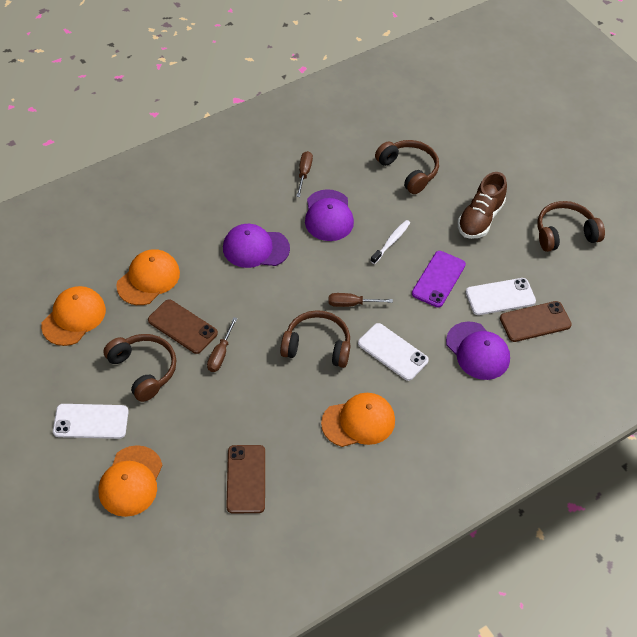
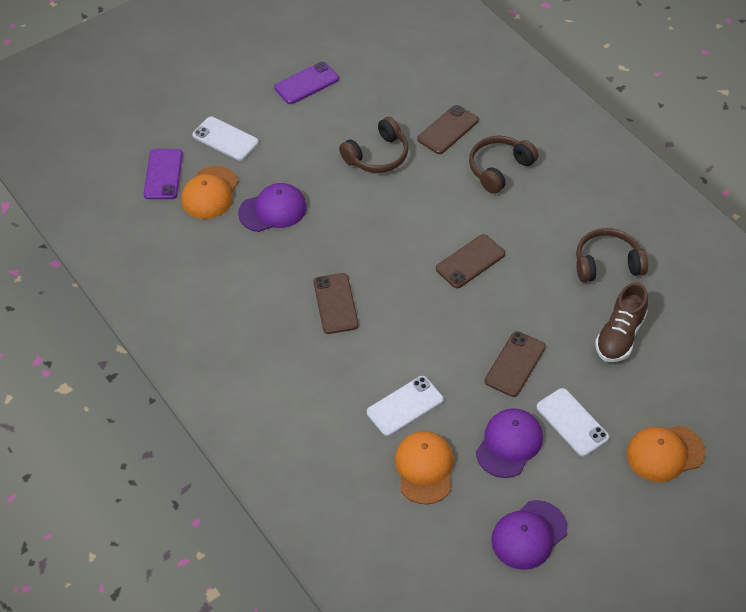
brown headphones: 4 -> 3
brown phone: 3 -> 4
brown screwdriver: 3 -> 0
orange cap: 4 -> 3
purple phone: 1 -> 2
white toothbrush: 1 -> 0

